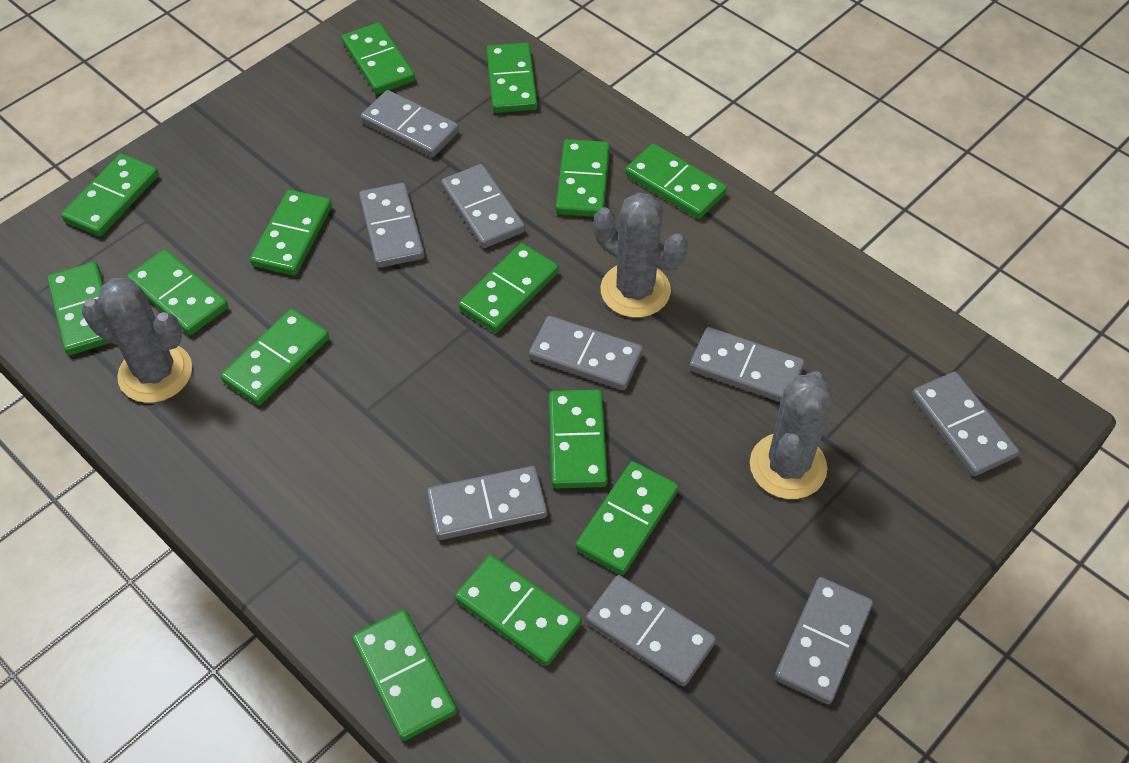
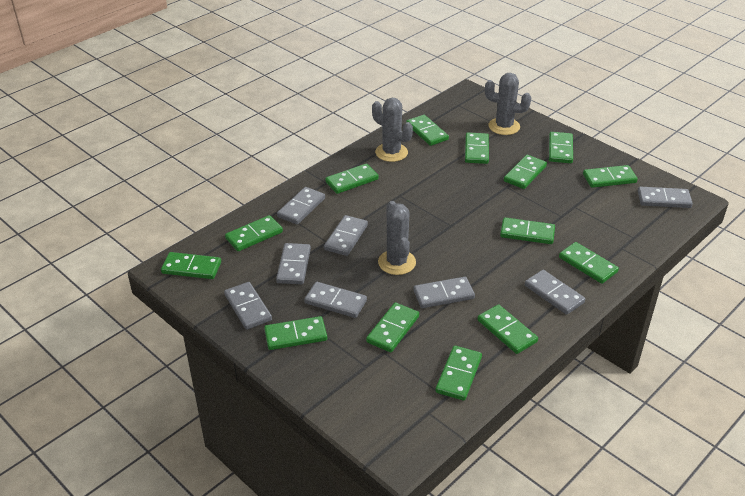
grey domino: 9 -> 8

